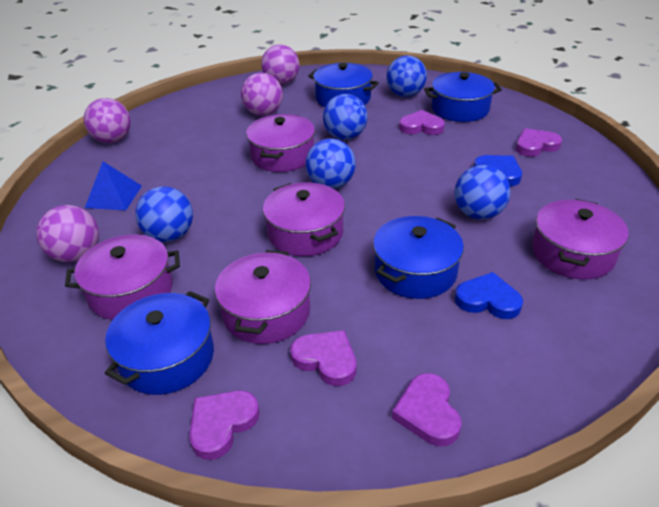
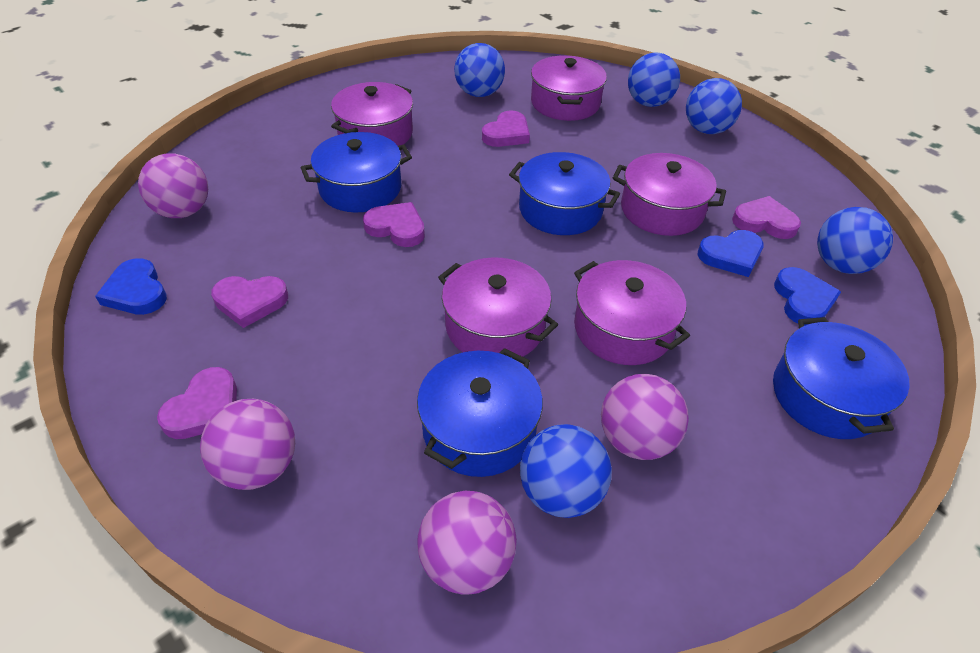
blue heart: 2 -> 3
blue pyramid: 1 -> 0

